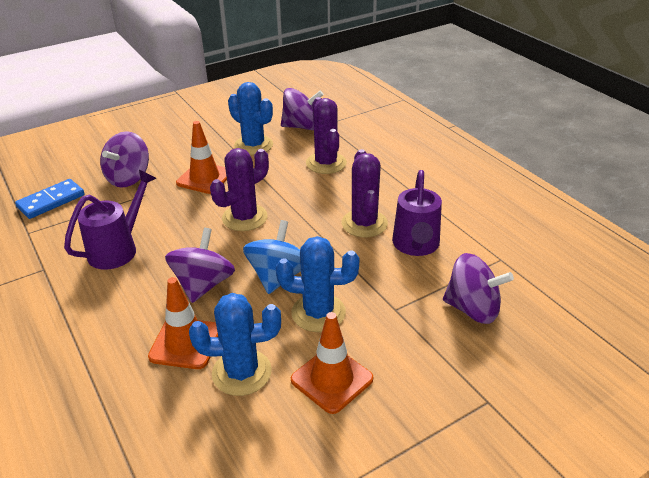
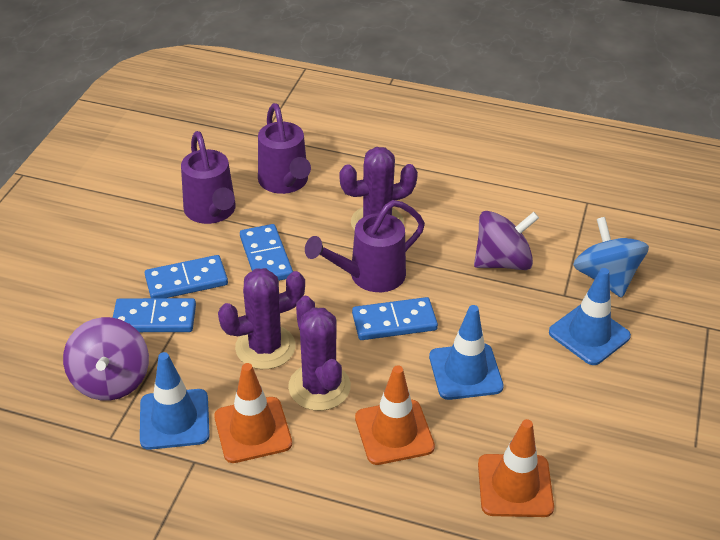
blue cactus: 3 -> 0
blue domino: 1 -> 4
blue traffic cone: 0 -> 3
purple spinning top: 4 -> 2
purple watering can: 2 -> 3

